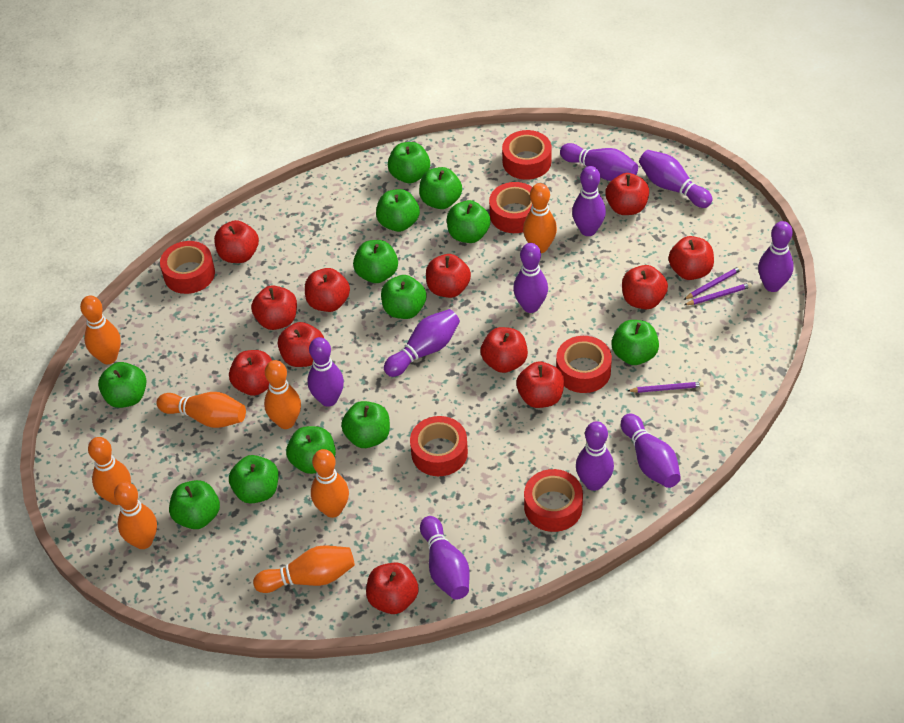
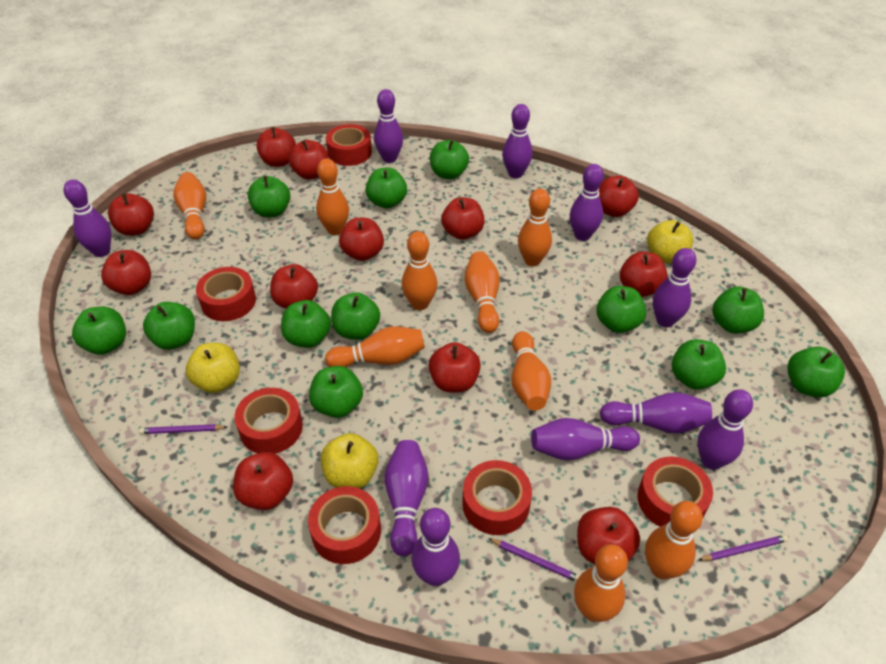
orange bowling pin: 8 -> 9
yellow apple: 0 -> 3

